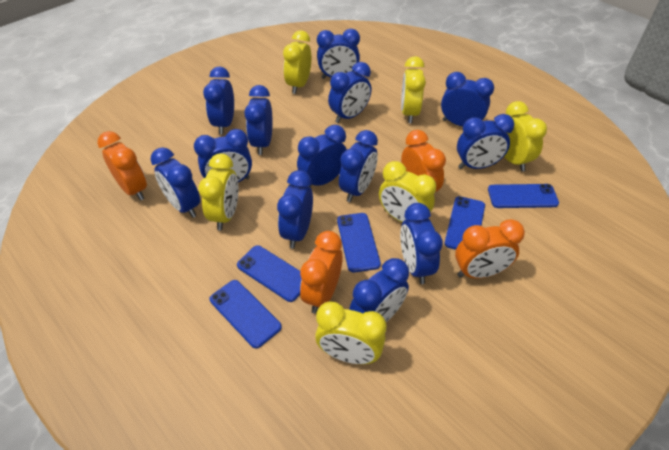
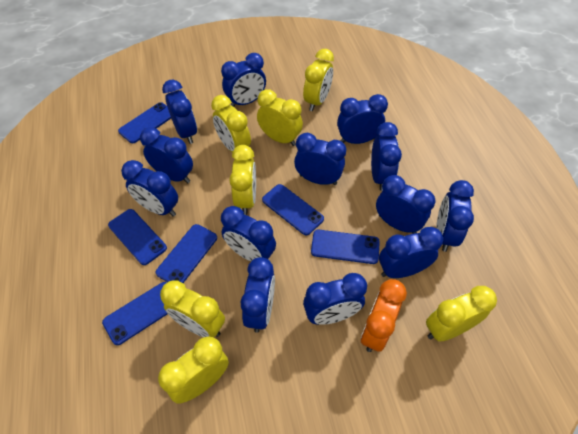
blue phone: 5 -> 6
orange clock: 4 -> 1
yellow clock: 6 -> 7

